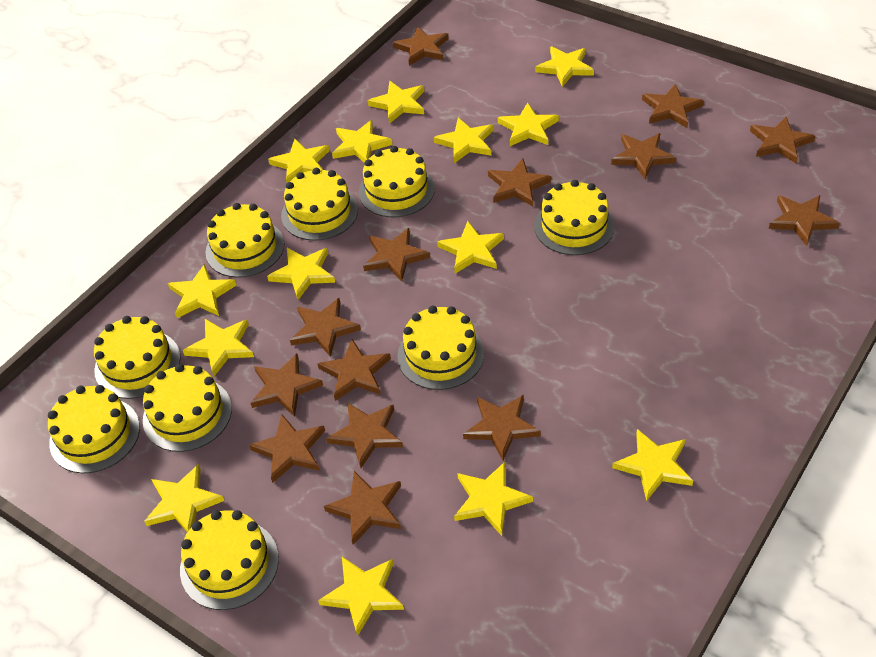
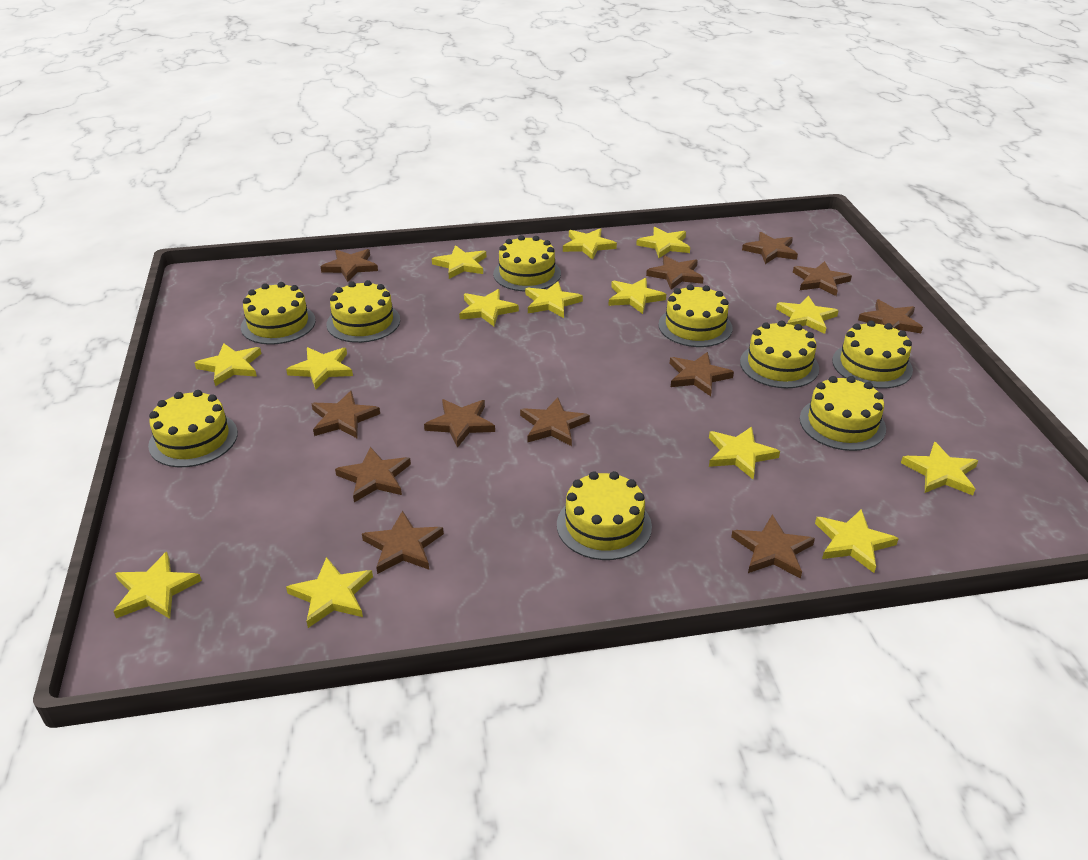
brown star: 14 -> 12

